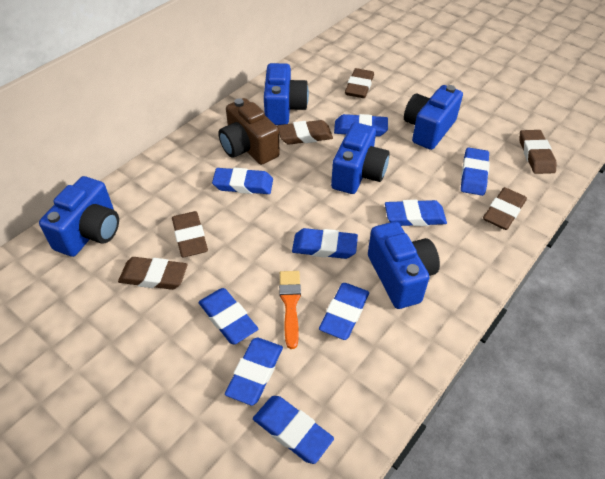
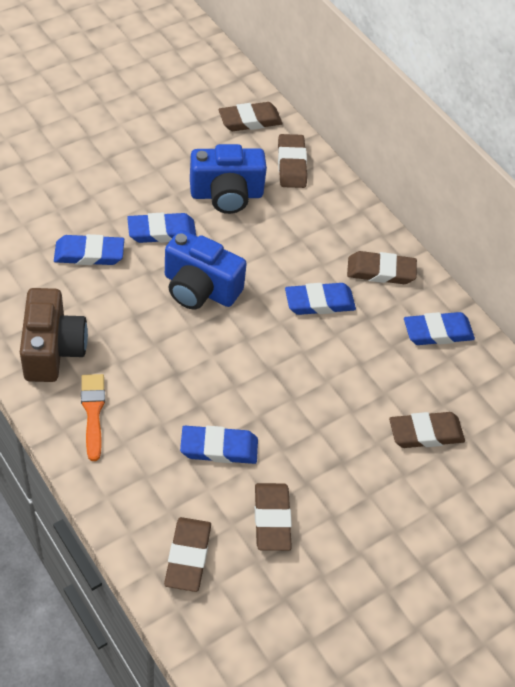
blue camera: 5 -> 2
blue eraser: 9 -> 5

